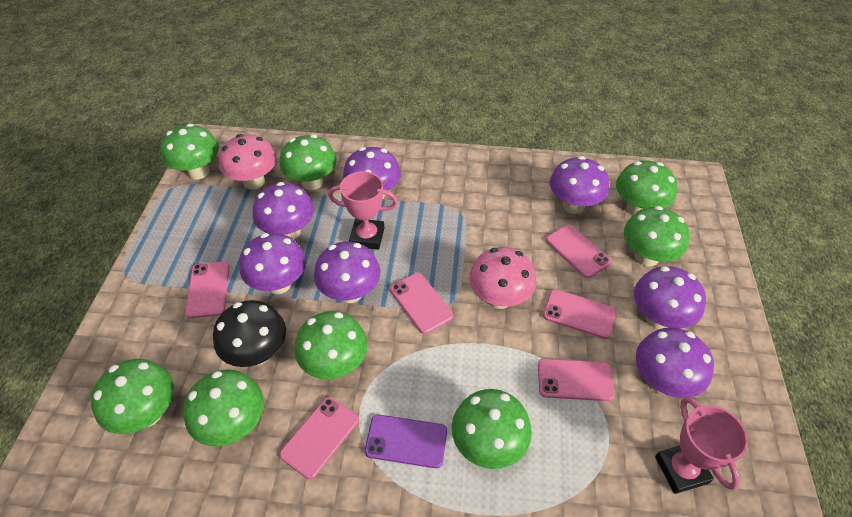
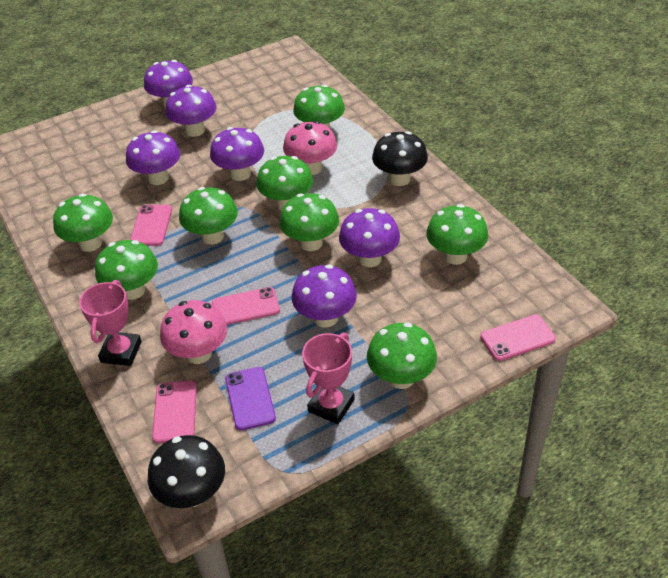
black mushroom: 1 -> 2
pink phone: 6 -> 4
purple mushroom: 7 -> 6

